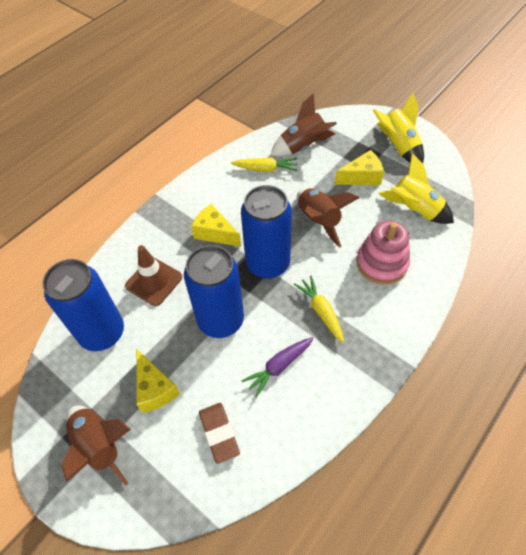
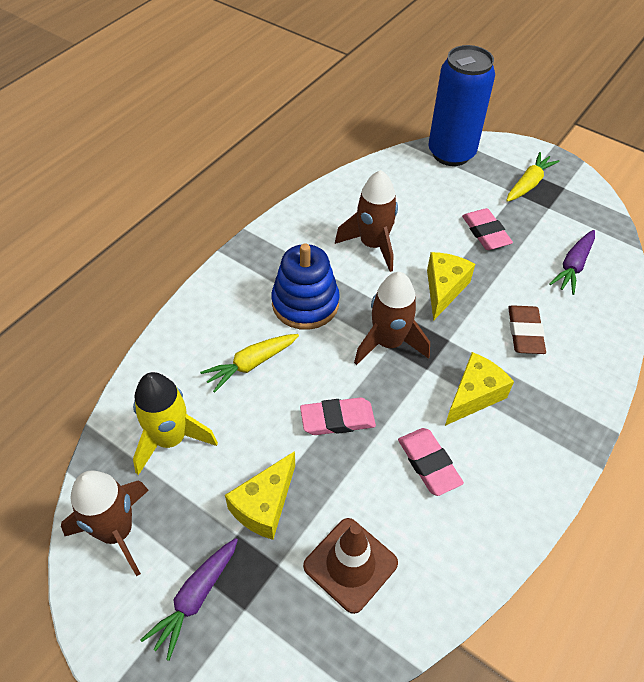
blue can: 3 -> 1
blue stacking toy: 0 -> 1
pink eraser: 0 -> 3
pink stacking toy: 1 -> 0
purple carrot: 1 -> 2
yellow rocket: 2 -> 1

